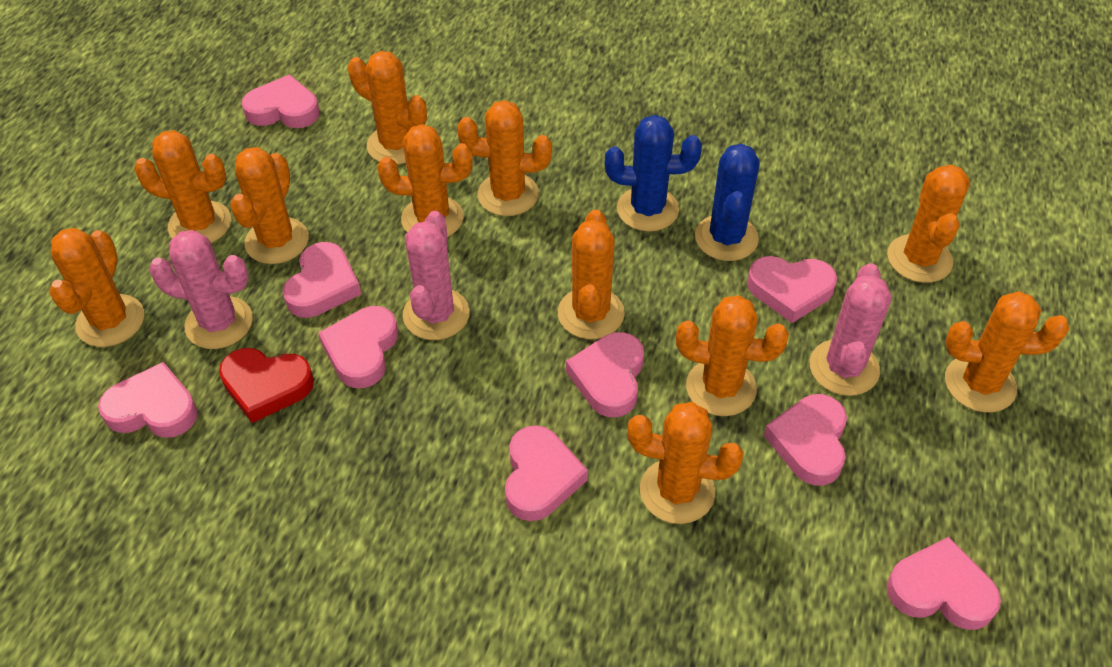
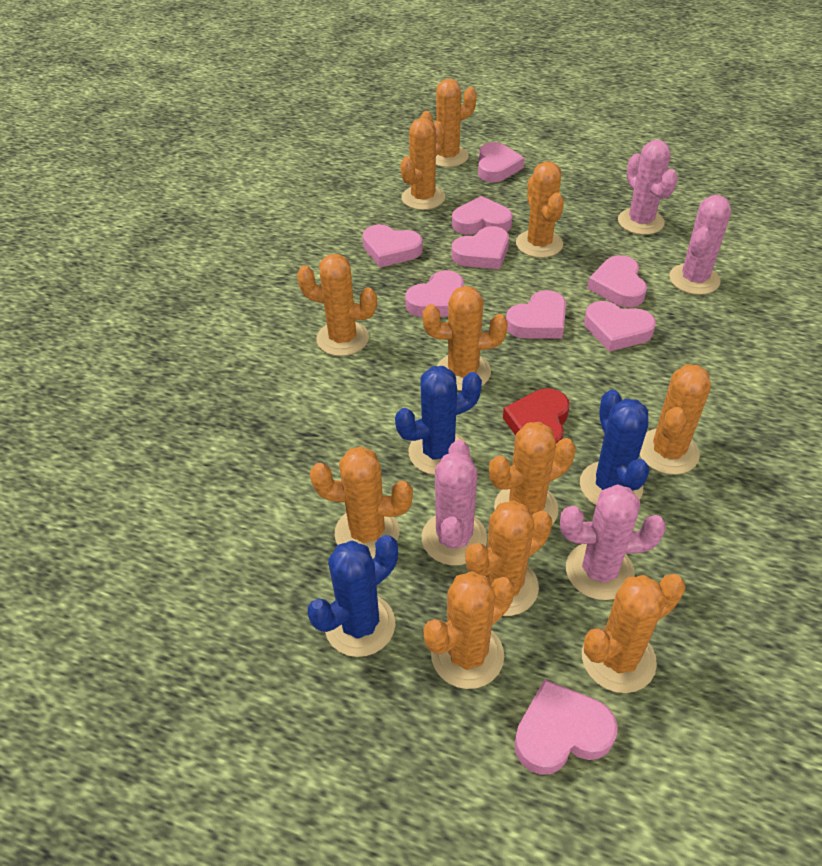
blue cactus: 2 -> 3
pink cactus: 3 -> 4

